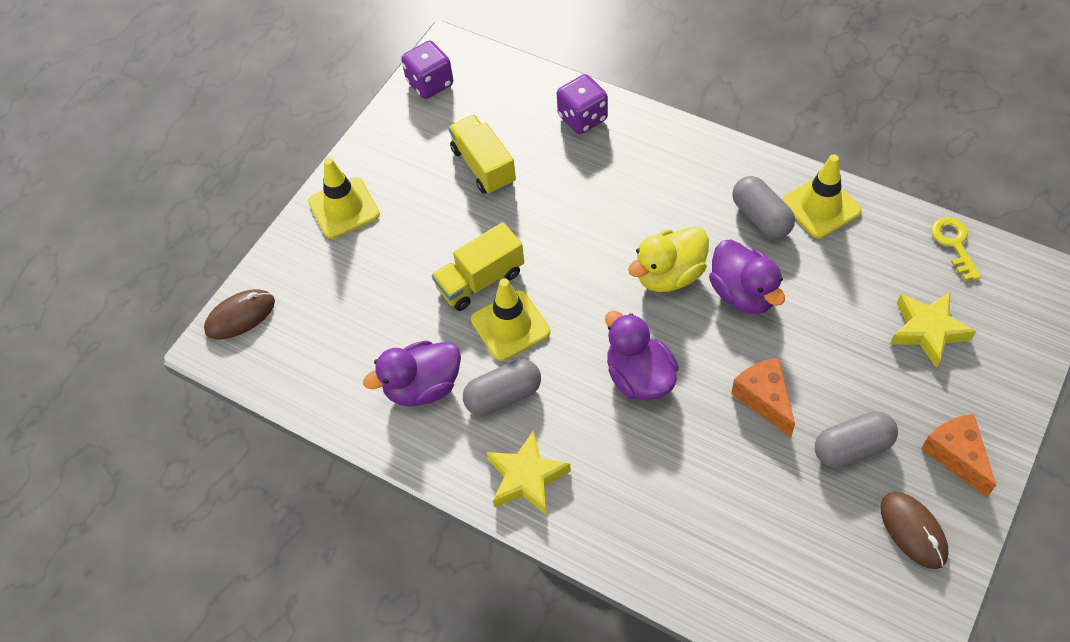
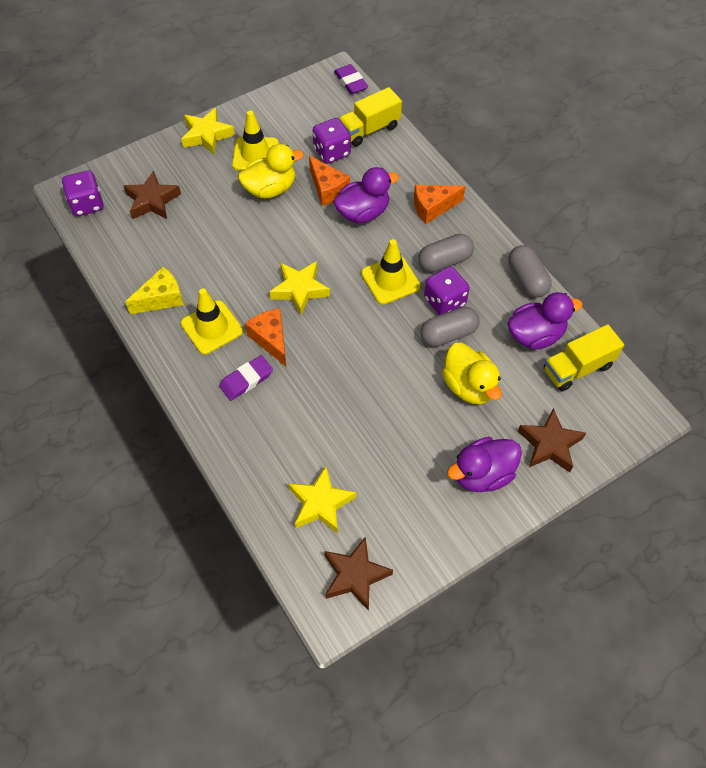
brown mouse: 2 -> 0
brown star: 0 -> 3
orange cheese: 2 -> 3
purple dice: 2 -> 3
purple eraser: 0 -> 2
yellow cheese: 0 -> 1
yellow duck: 1 -> 2
yellow key: 1 -> 0
yellow star: 2 -> 3

